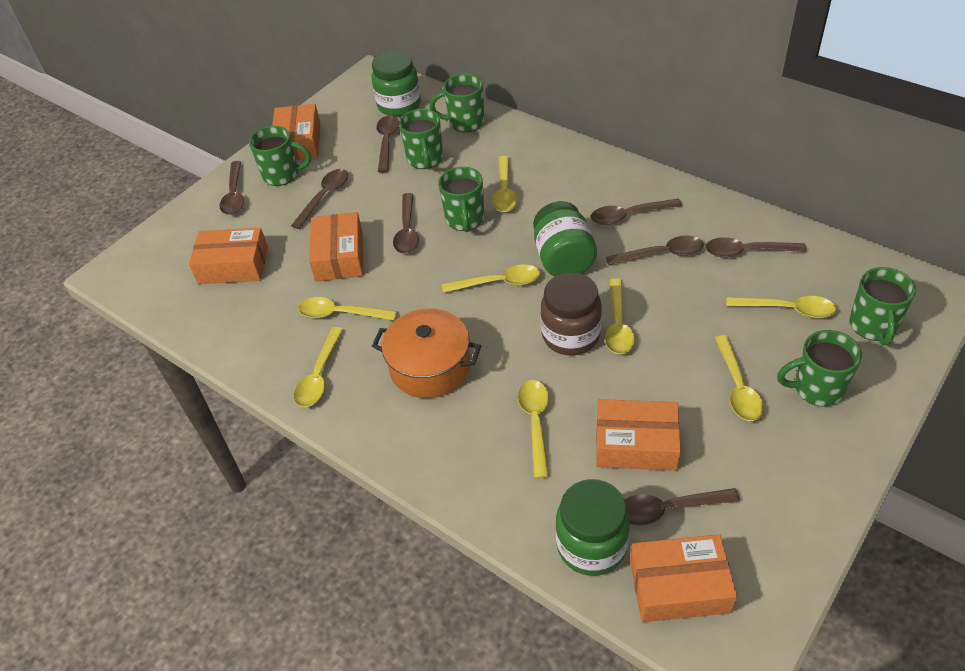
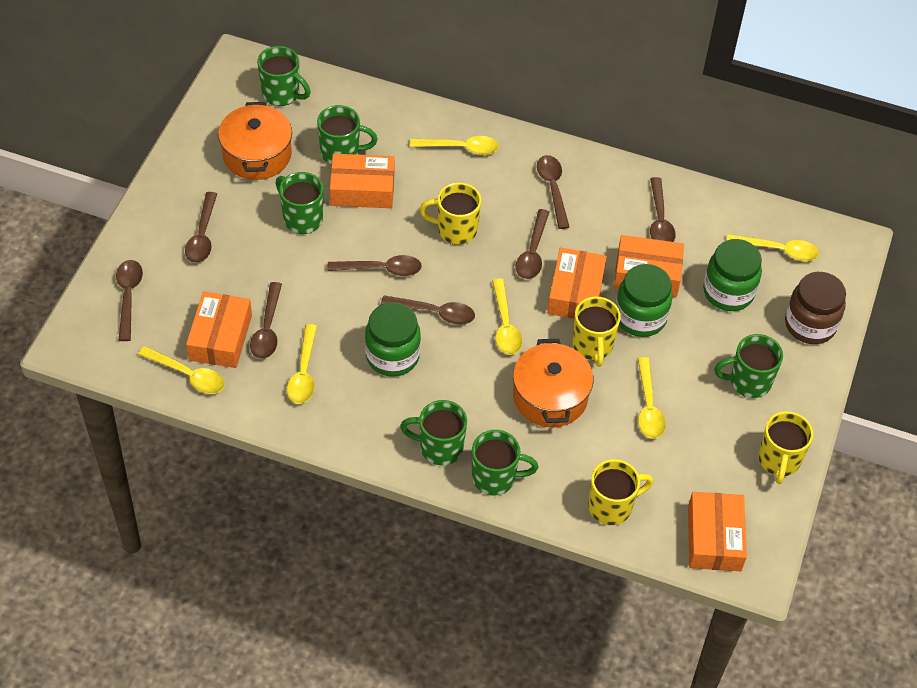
orange pot: 1 -> 2
yellow mug: 0 -> 4
yellow spoon: 8 -> 6

